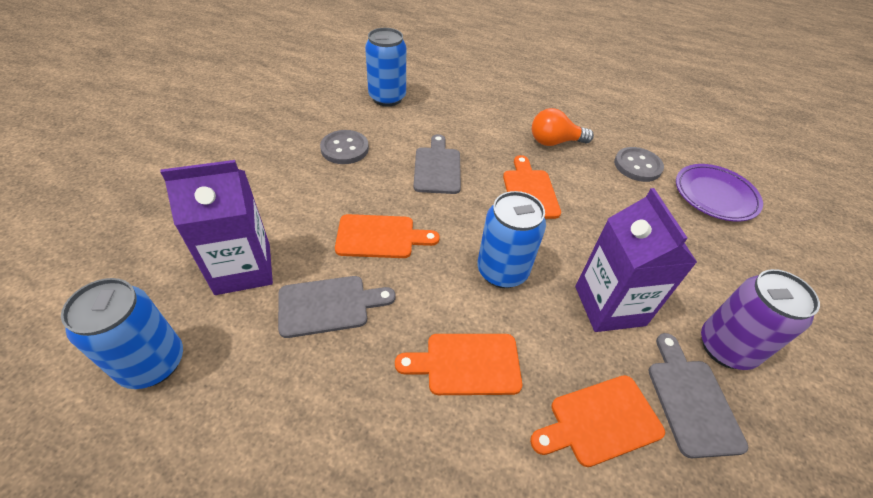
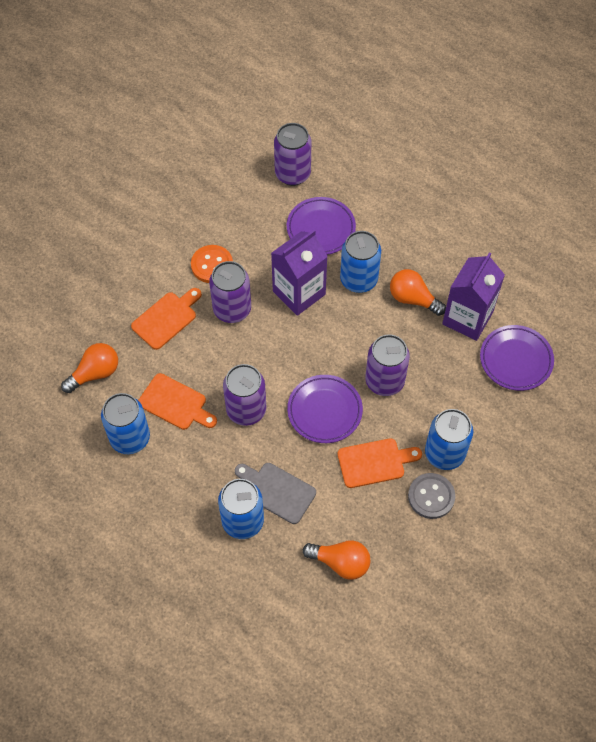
blue can: 3 -> 4
grey button: 2 -> 1
grey cutting board: 3 -> 1
orange button: 0 -> 1
orange cutting board: 4 -> 3
orange light bulb: 1 -> 3
purple can: 1 -> 4
purple plate: 1 -> 3

